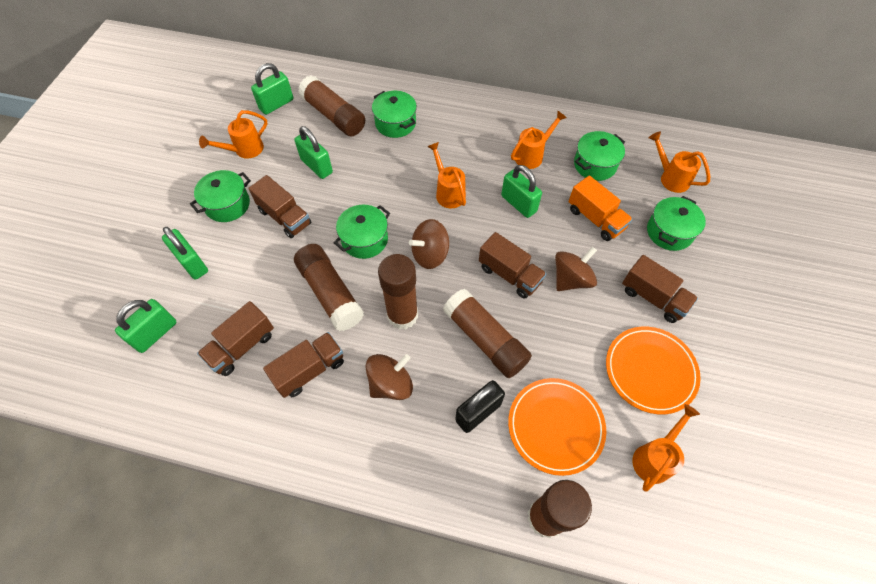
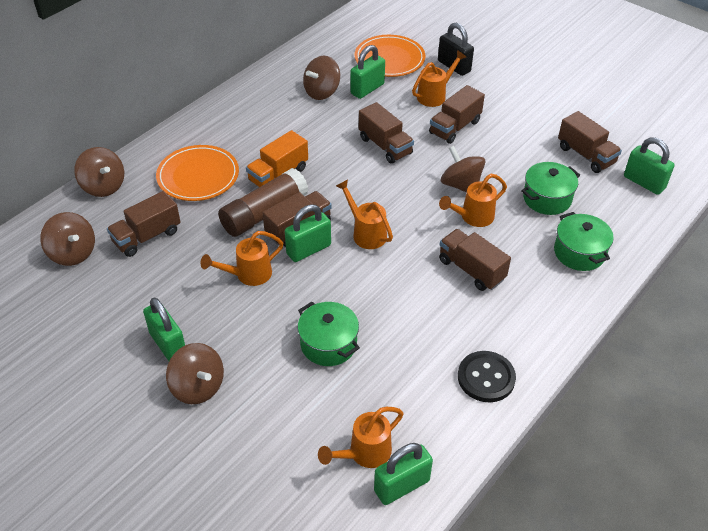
black button: 0 -> 1
brown glue stick: 5 -> 1
brown spinning top: 3 -> 5
brown truck: 5 -> 6
green pot: 5 -> 3

